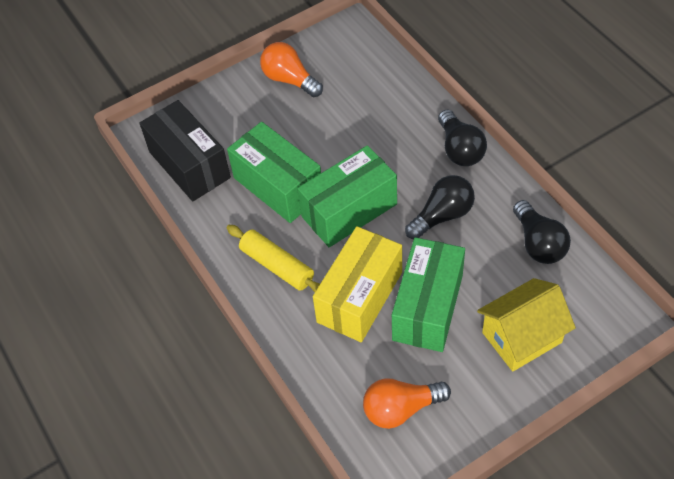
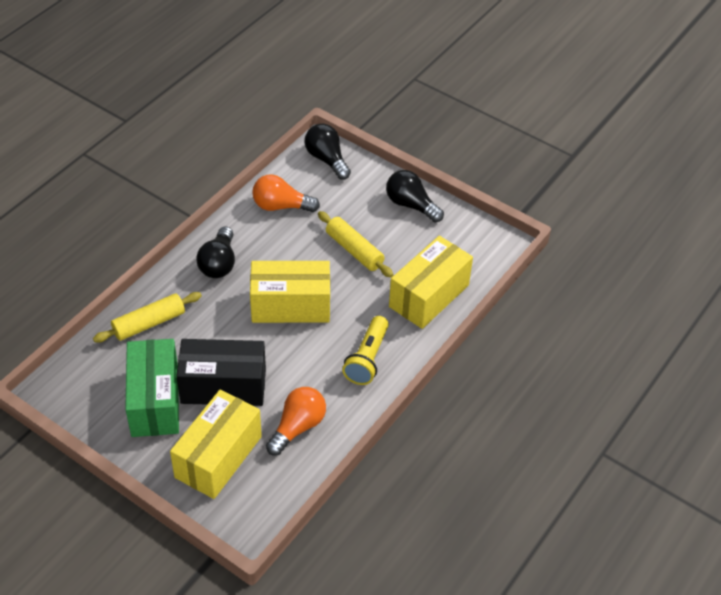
green box: 3 -> 1
yellow box: 1 -> 3
yellow flashlight: 0 -> 1
yellow house: 1 -> 0
yellow rolling pin: 1 -> 2

